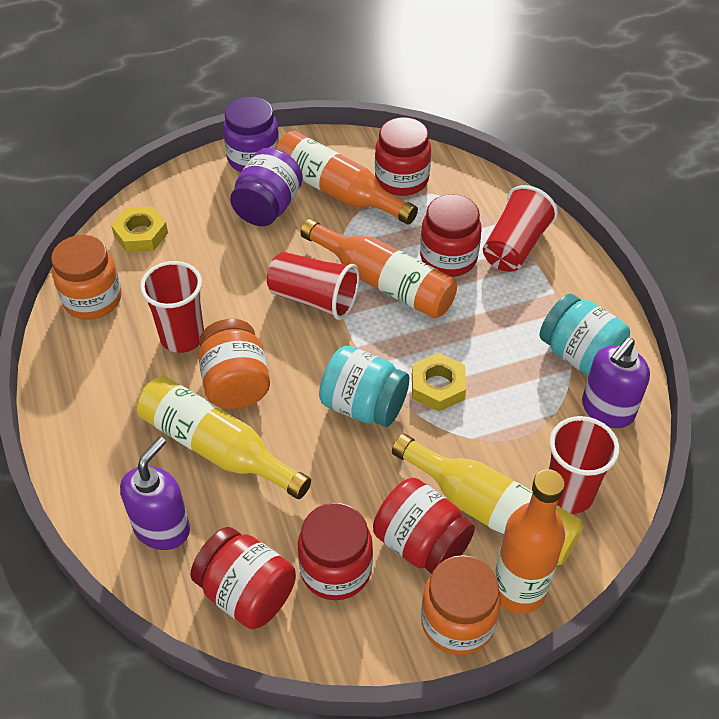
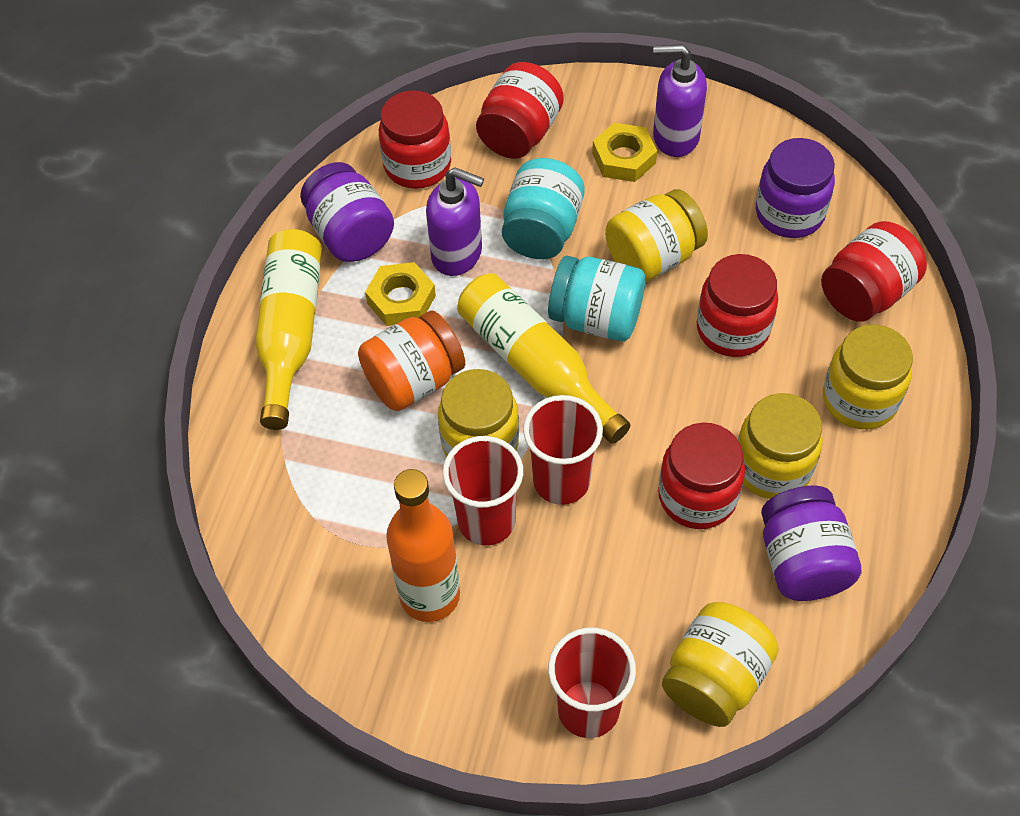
orange bottle: 3 -> 1
orange jar: 3 -> 1
purple jar: 2 -> 3
red cup: 4 -> 3
yellow jar: 0 -> 5

